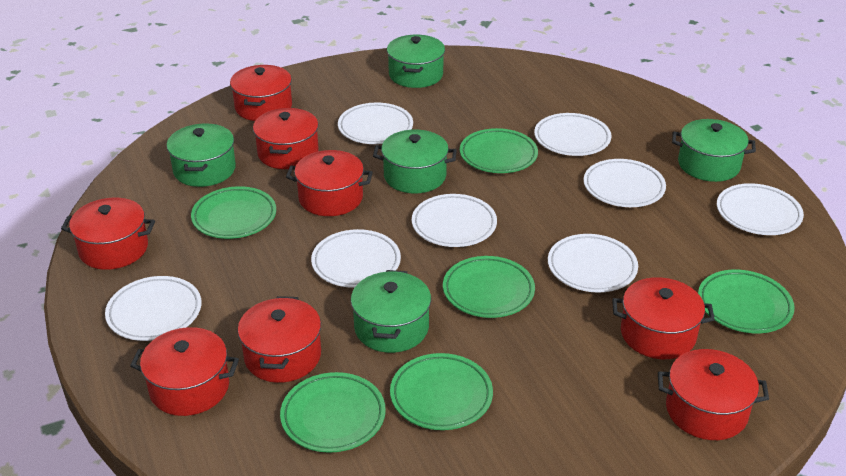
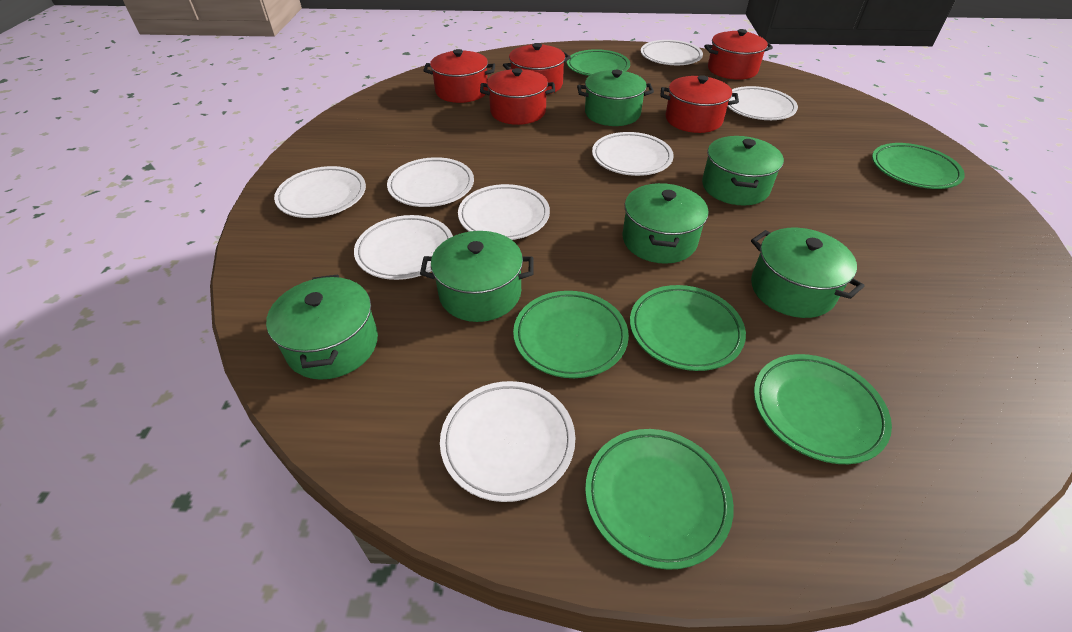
green pot: 5 -> 6
red pot: 8 -> 5

